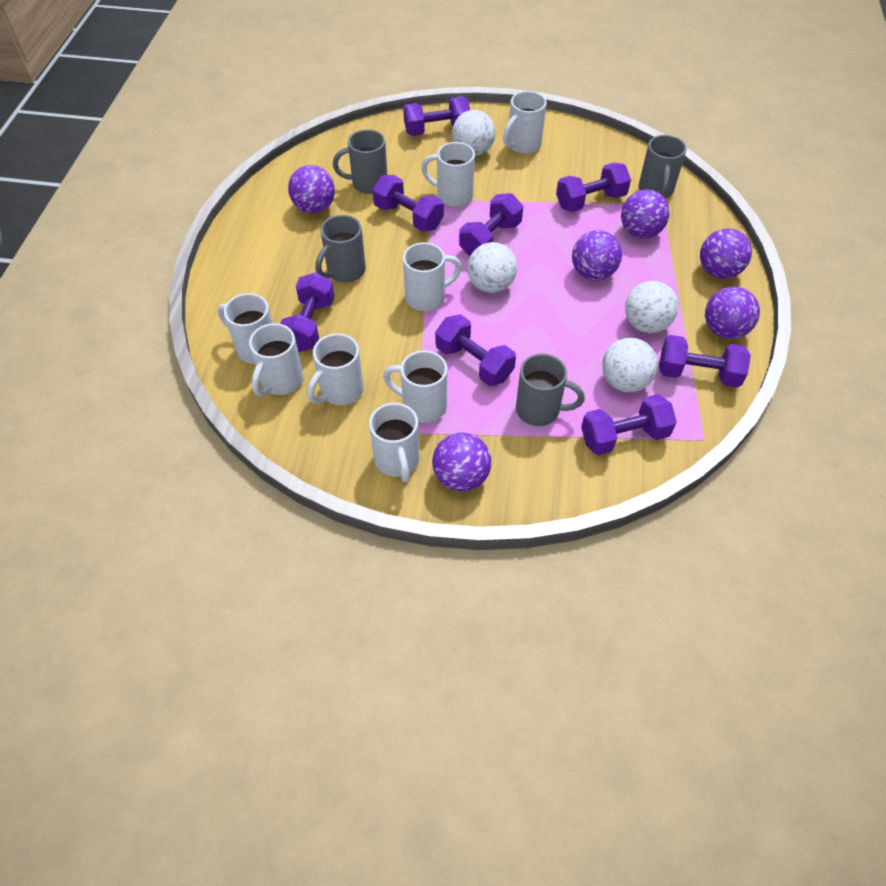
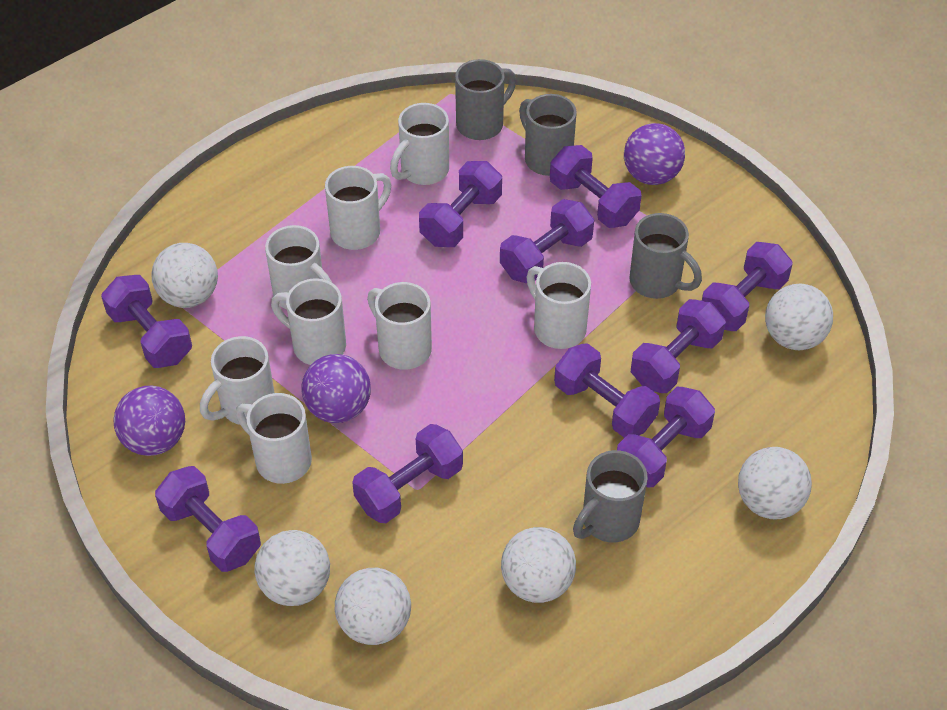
purple ball: 6 -> 3
purple dumbbell: 8 -> 10
white ball: 4 -> 6

